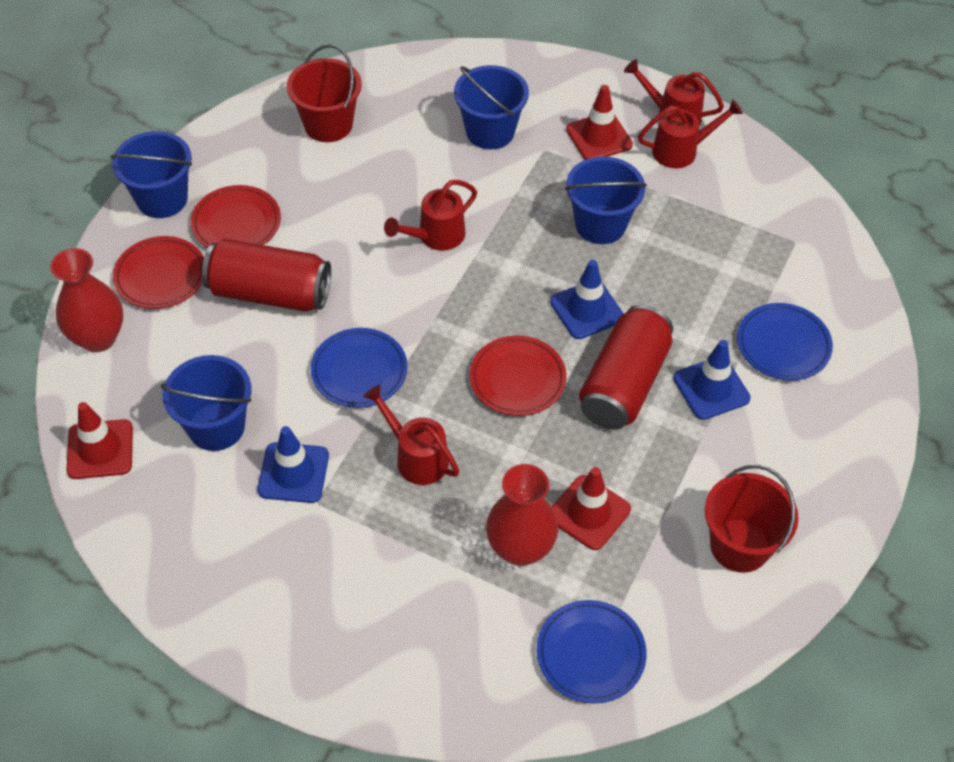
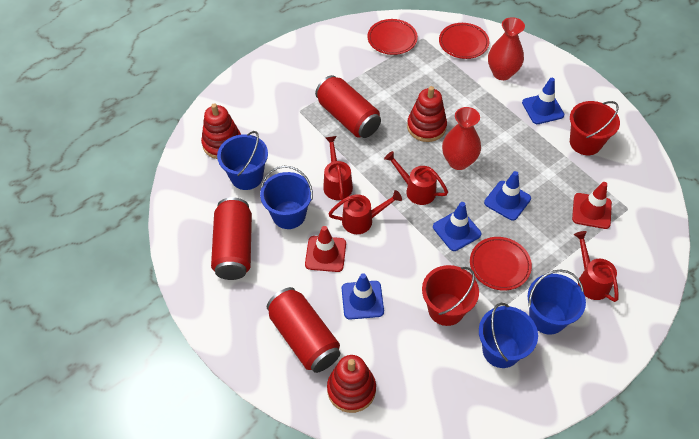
blue plate: 3 -> 0
blue traffic cone: 3 -> 4
red can: 2 -> 3
red stacking toy: 0 -> 3
red traffic cone: 3 -> 2

